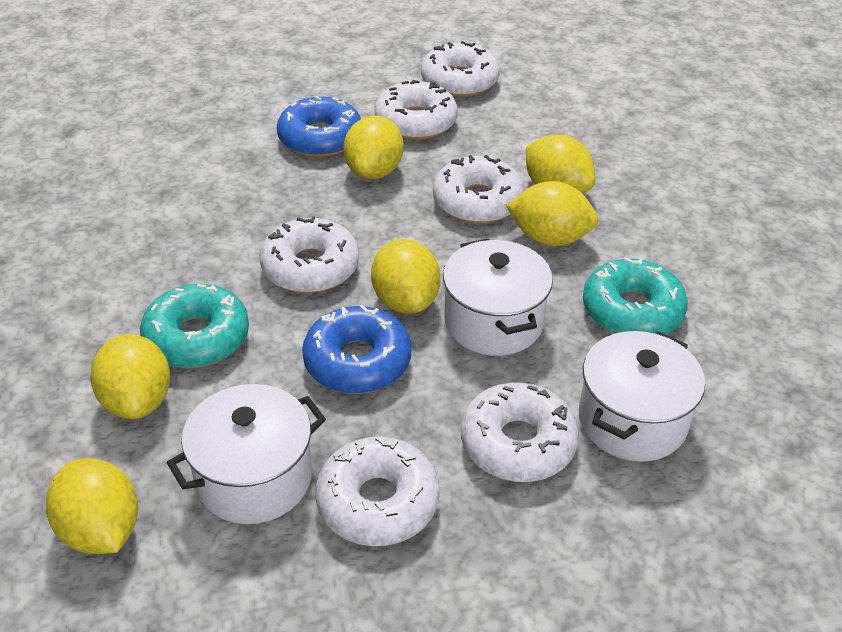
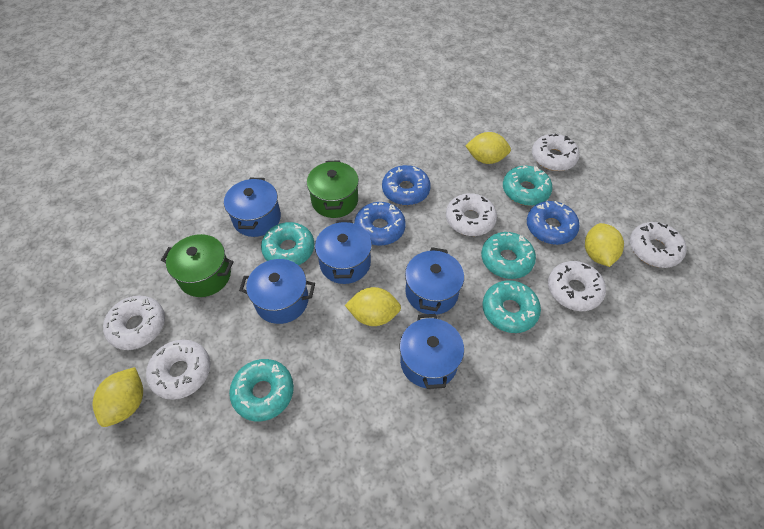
blue donut: 2 -> 3
blue pot: 0 -> 5
green pot: 0 -> 2
turquoise donut: 2 -> 5
white pot: 3 -> 0
yellow lemon: 6 -> 4

